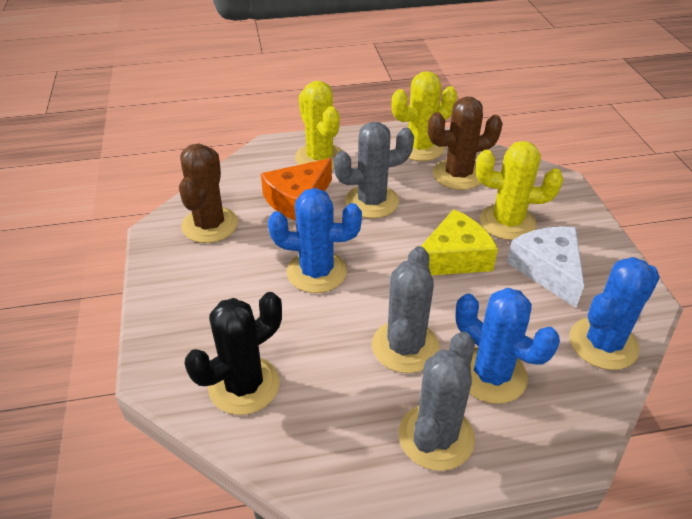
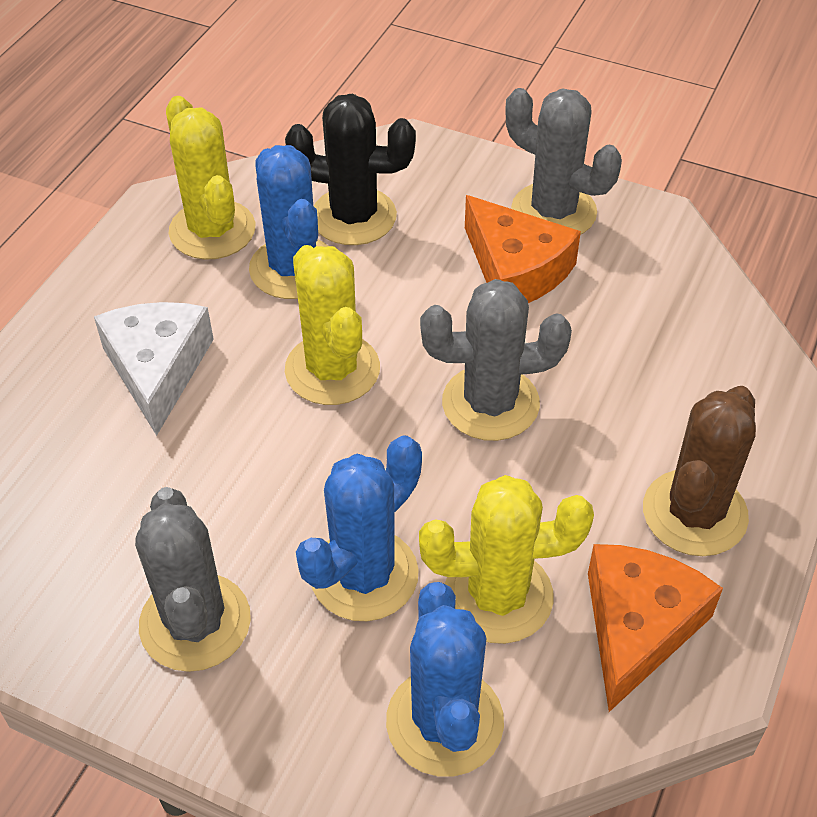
brown cactus: 2 -> 1
orange cheese: 1 -> 2
yellow cheese: 1 -> 0

